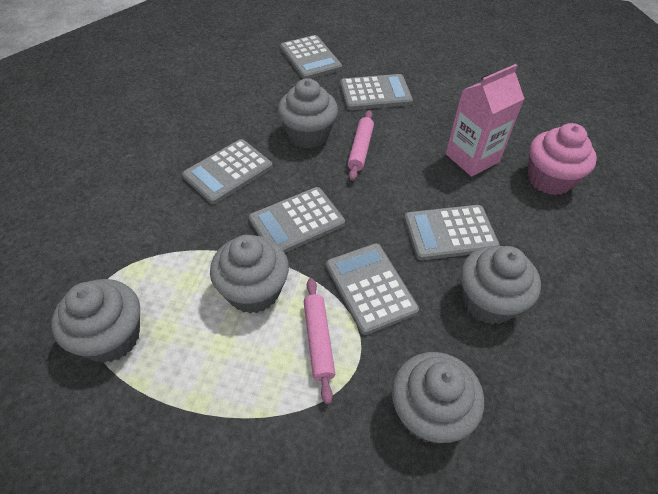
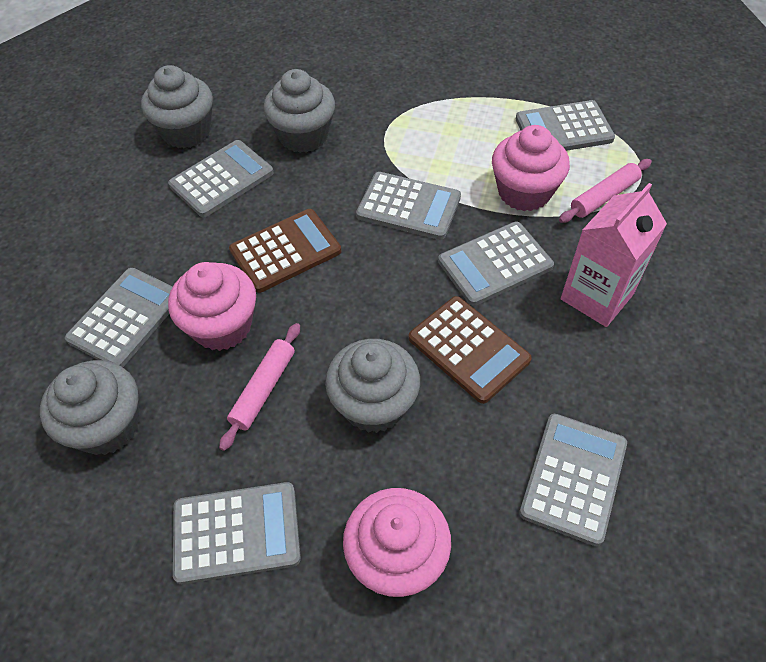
brown calculator: 0 -> 2
grey calculator: 6 -> 7
grey cupcake: 5 -> 4
pink cupcake: 1 -> 3

